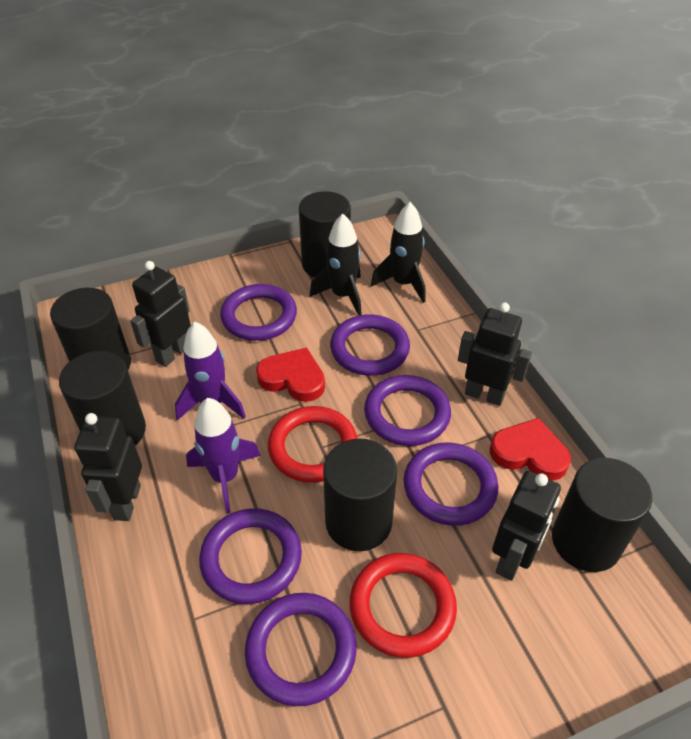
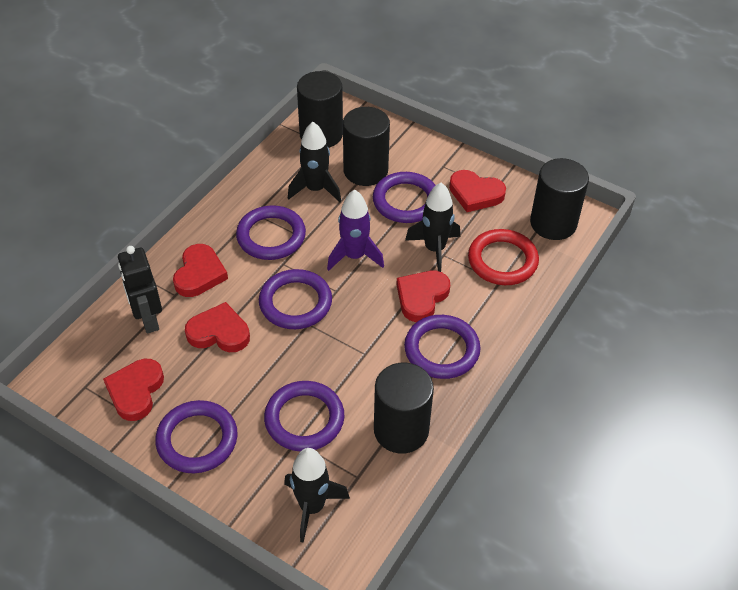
black cylinder: 5 -> 4
black robot: 4 -> 1
black rocket: 2 -> 3
purple rocket: 2 -> 1
red heart: 2 -> 5
red ring: 2 -> 1

